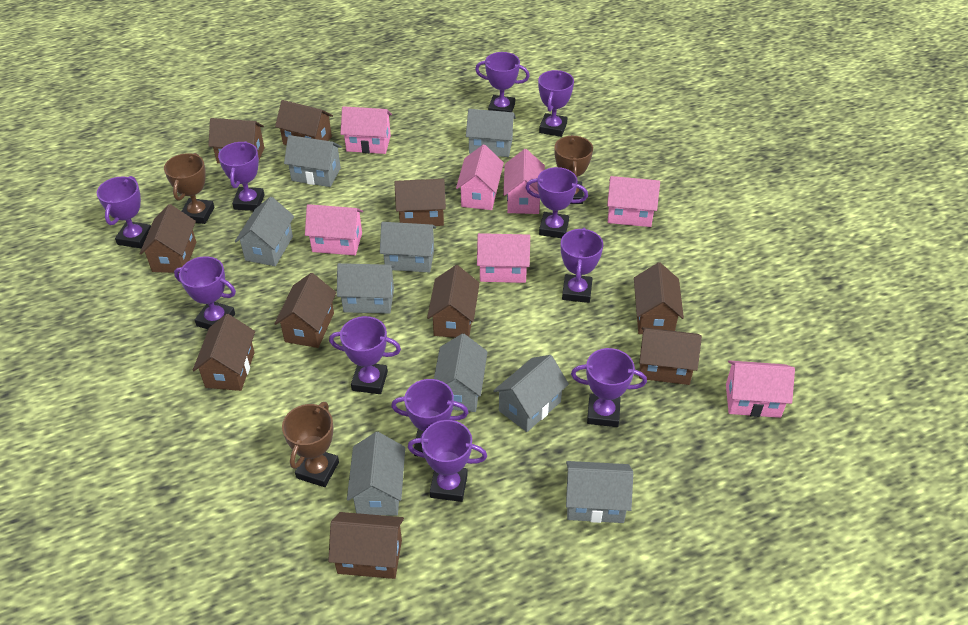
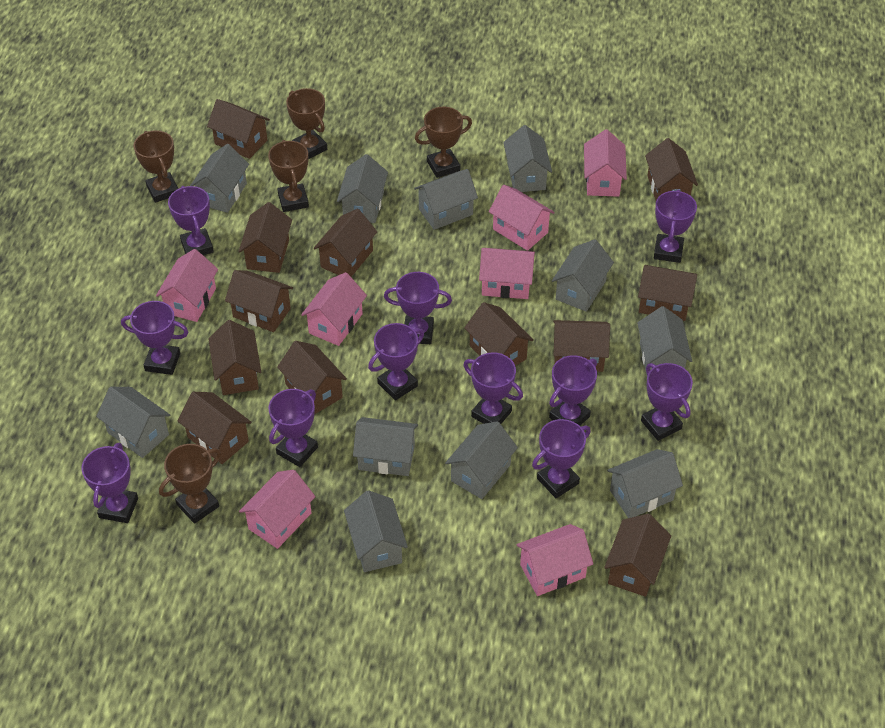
brown house: 10 -> 12
brown trophy: 3 -> 5
grey house: 9 -> 11

